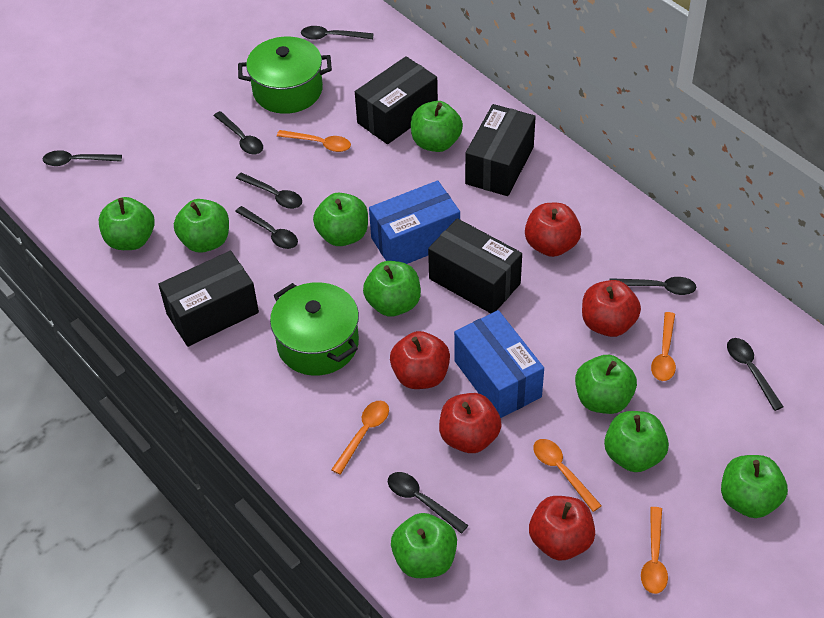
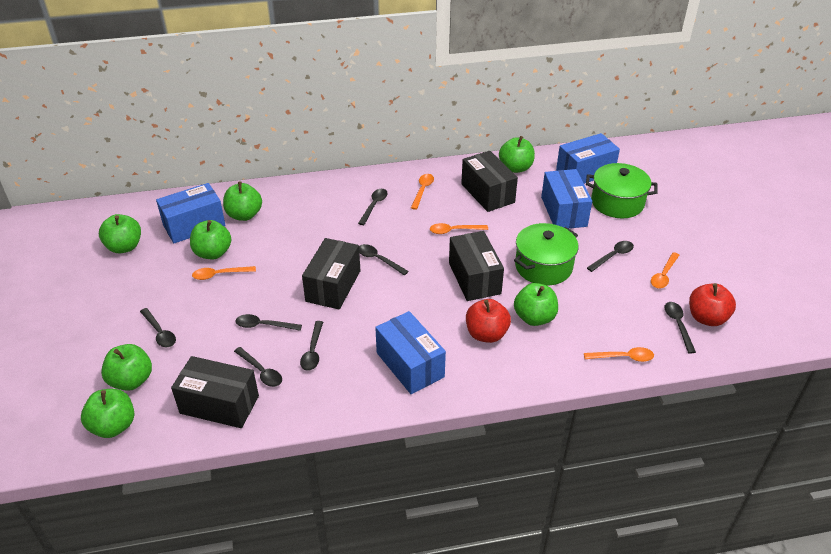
blue box: 2 -> 4
green apple: 9 -> 7
red apple: 5 -> 2

